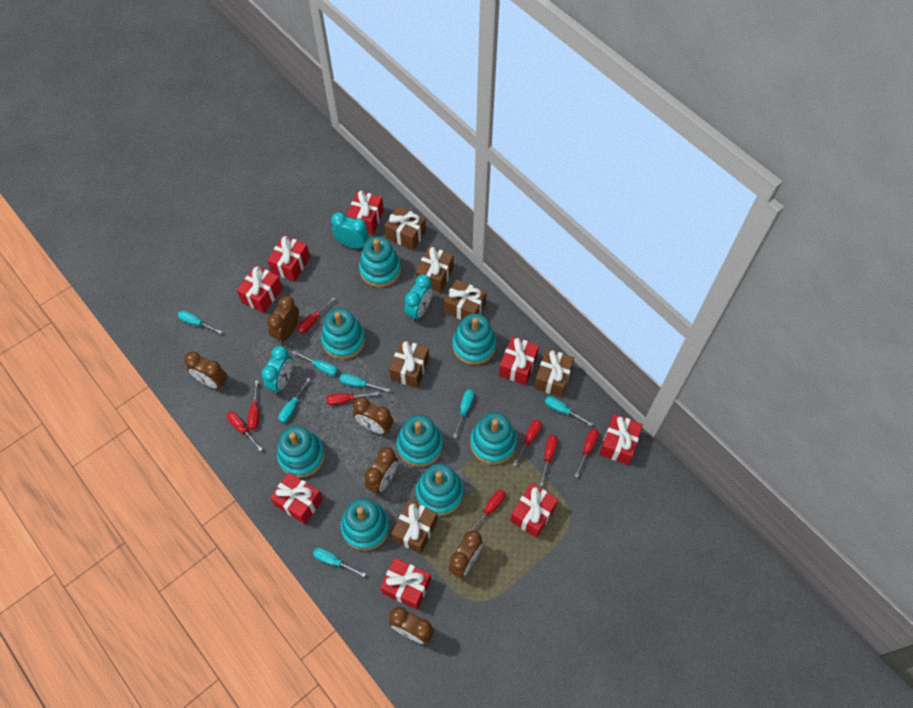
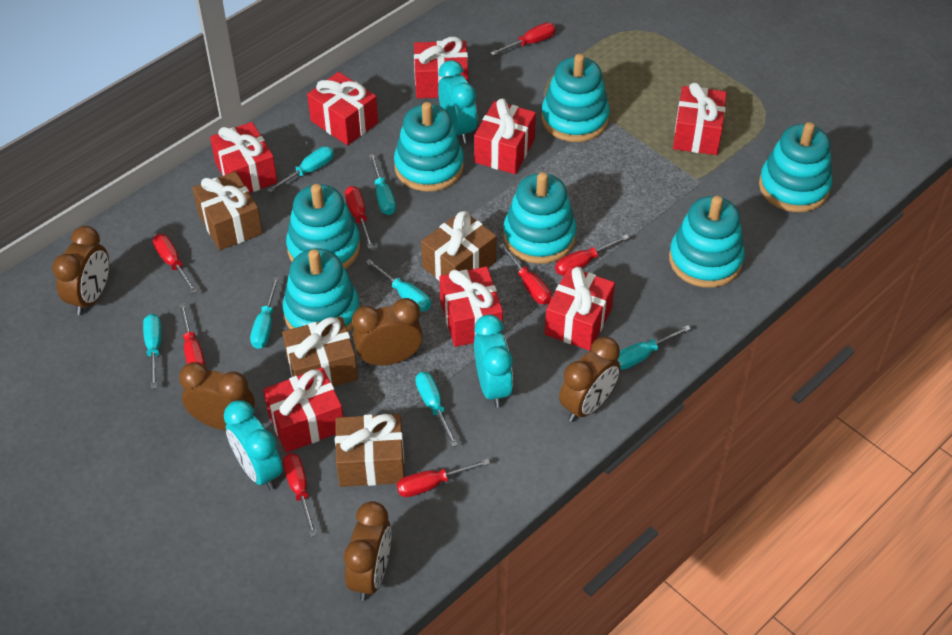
brown clock: 6 -> 5
brown gift: 6 -> 4
turquoise stacking toy: 8 -> 7

